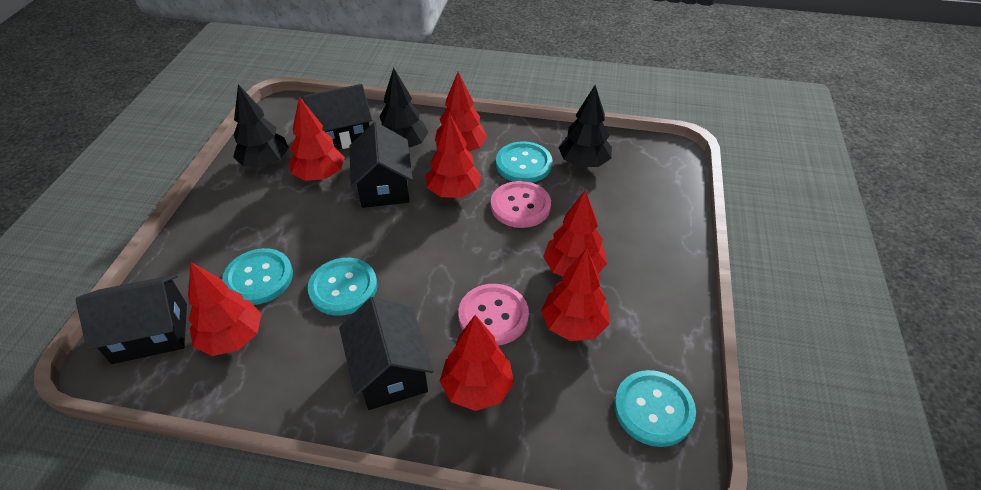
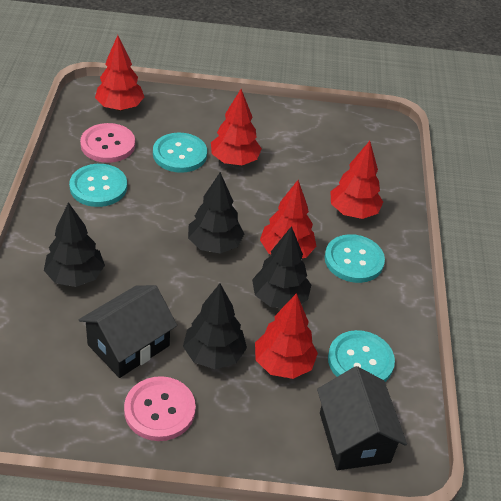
black house: 4 -> 2
black tree: 3 -> 4
red tree: 7 -> 5

